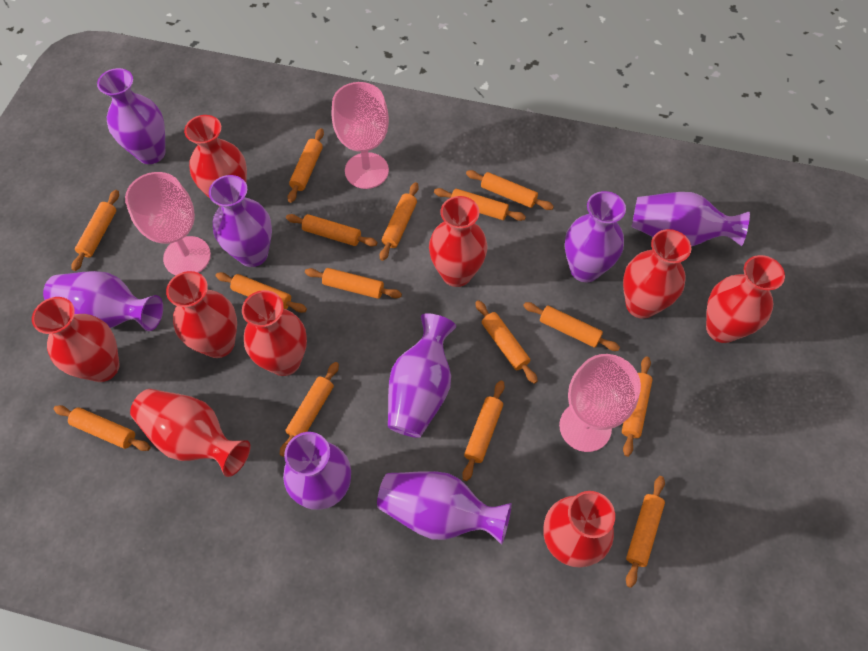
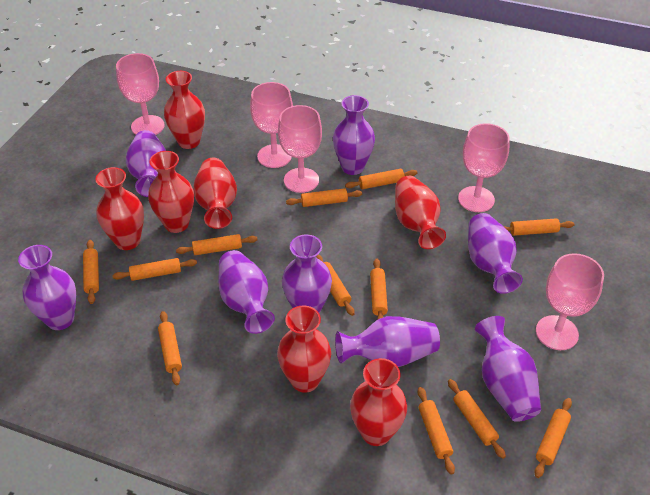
orange rolling pin: 15 -> 12
pink goblet: 3 -> 5
red vase: 9 -> 7

